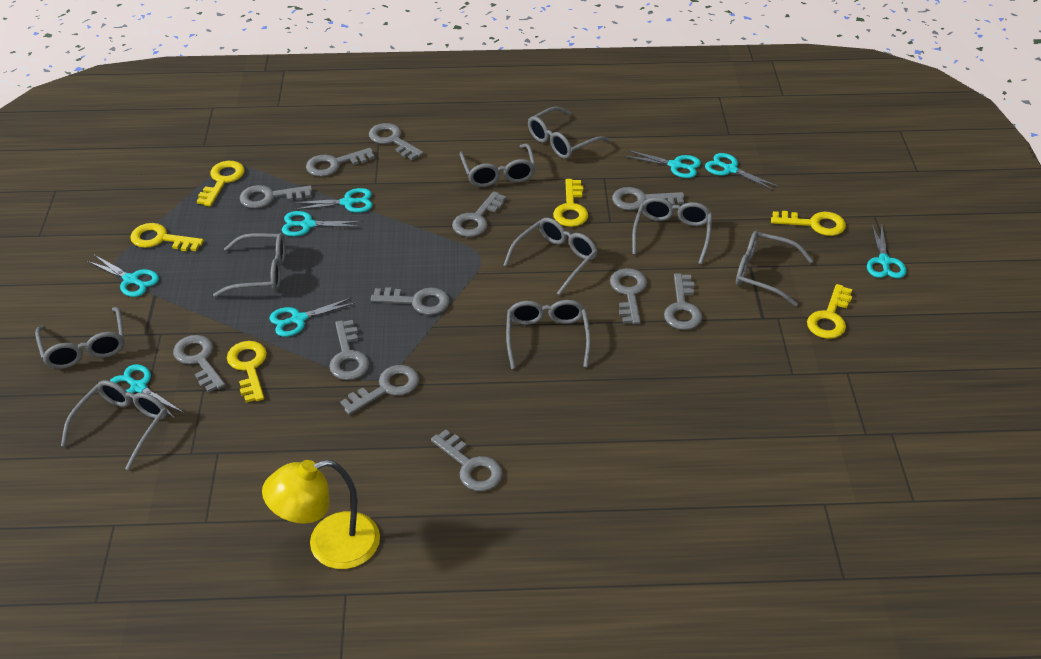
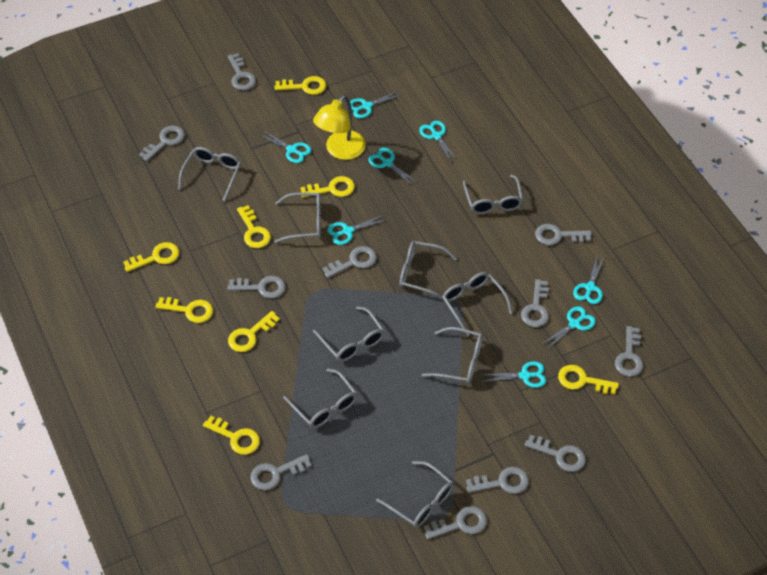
grey key: 12 -> 11
yellow key: 6 -> 8

